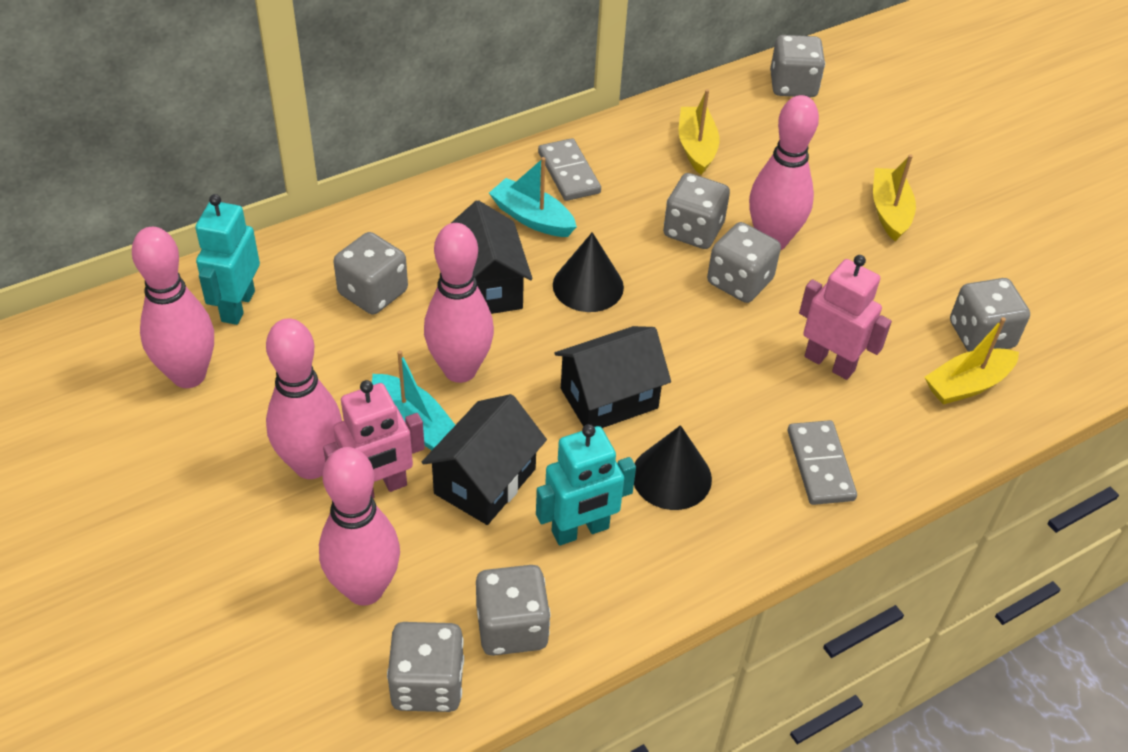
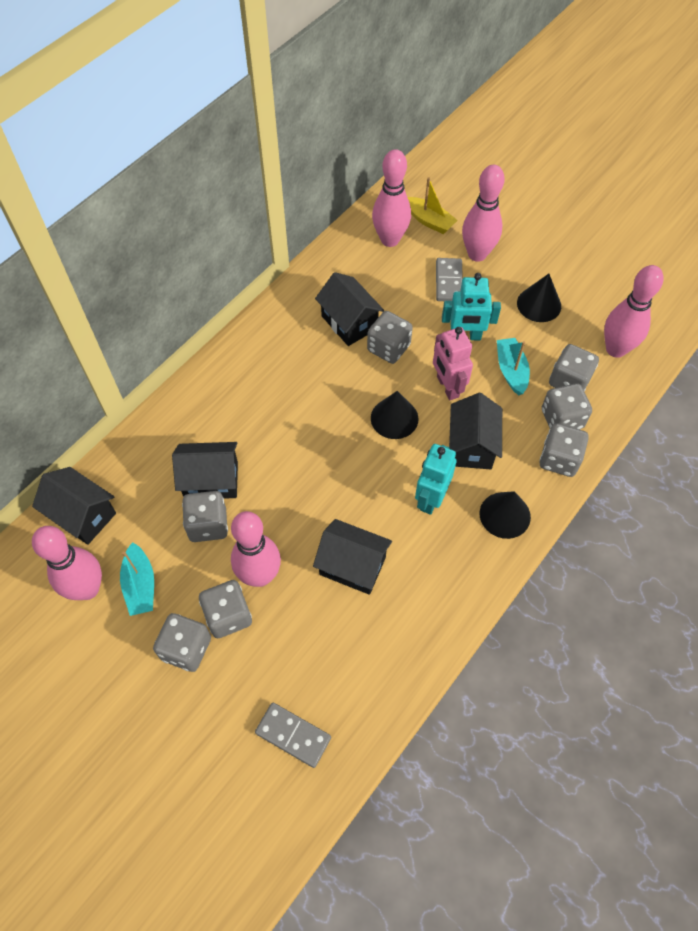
black cone: 2 -> 3
black house: 3 -> 5
pink robot: 2 -> 1
yellow boat: 3 -> 1

